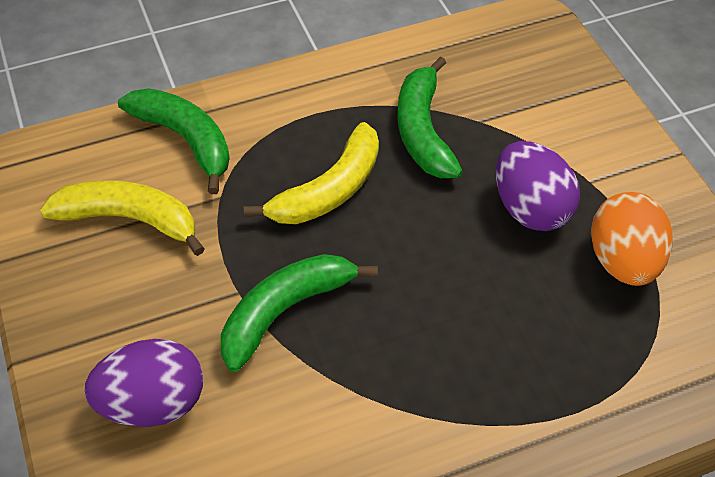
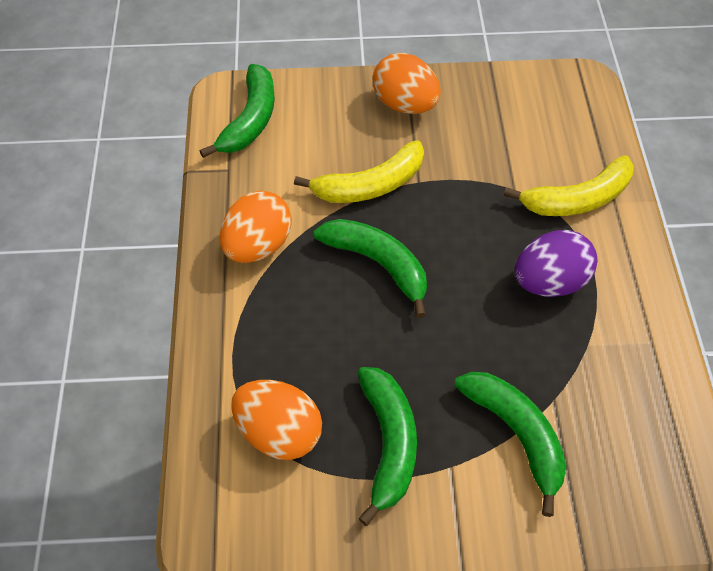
green banana: 3 -> 4
orange egg: 1 -> 3
purple egg: 2 -> 1

